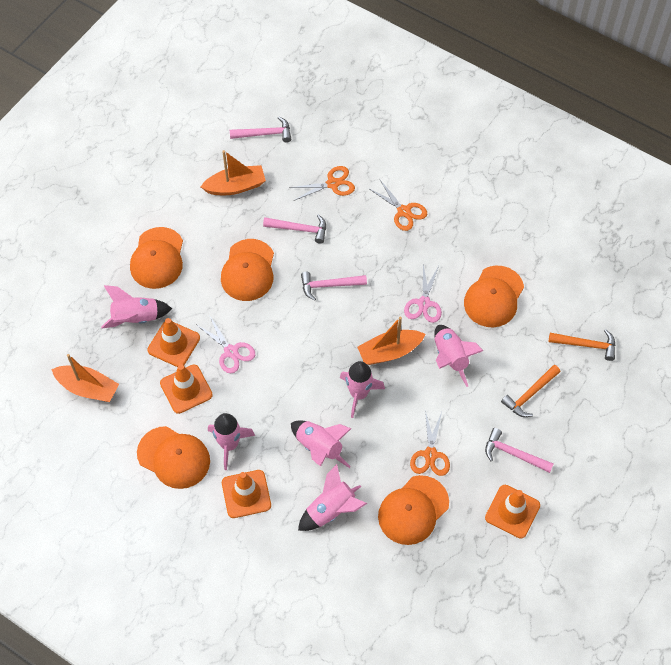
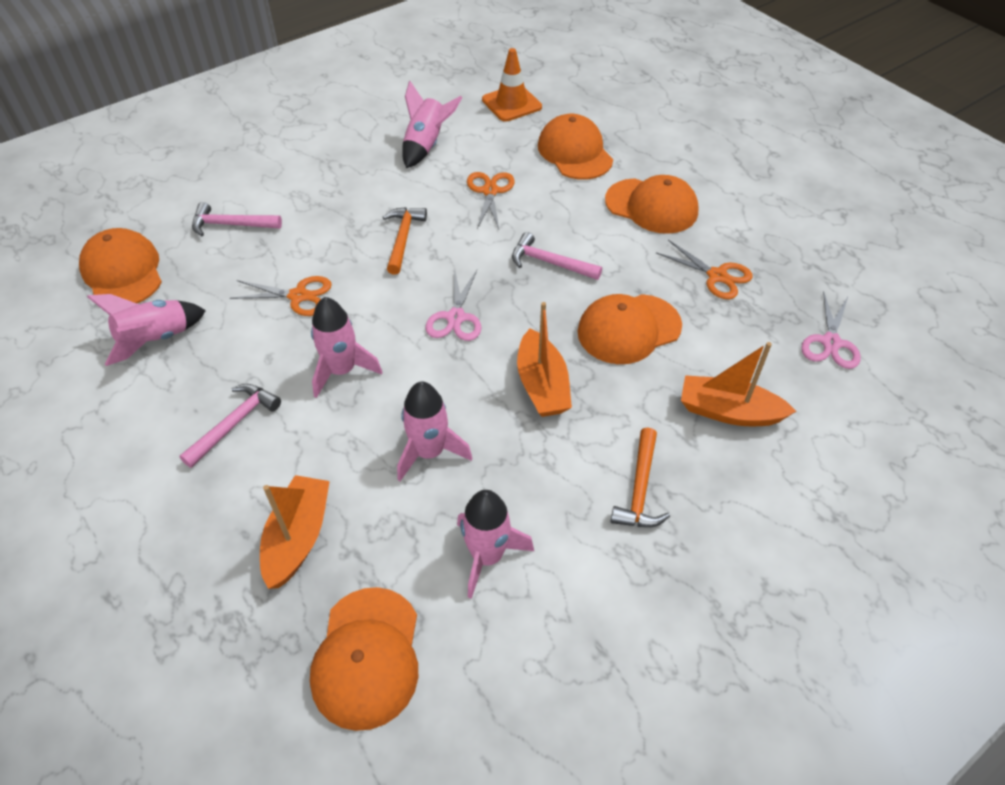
orange traffic cone: 4 -> 1
pink hammer: 4 -> 3
pink rocket: 6 -> 5

